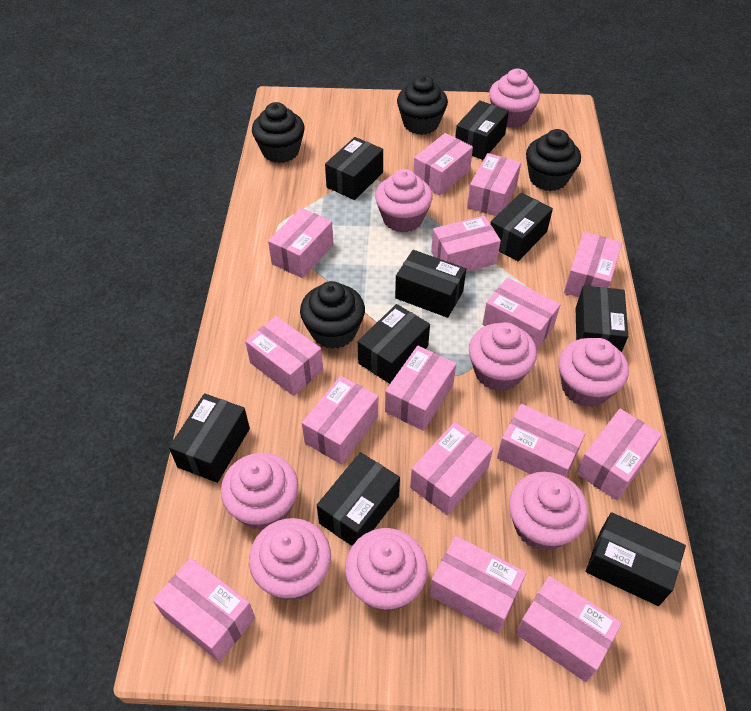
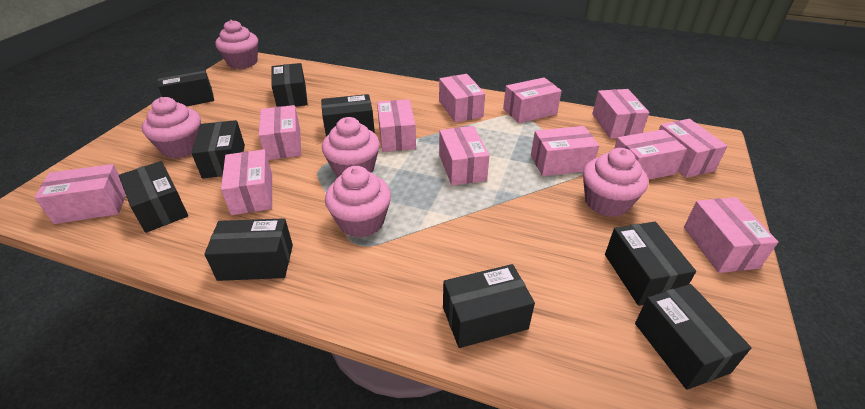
black cupcake: 4 -> 0
pink box: 15 -> 12
pink cupcake: 8 -> 5

